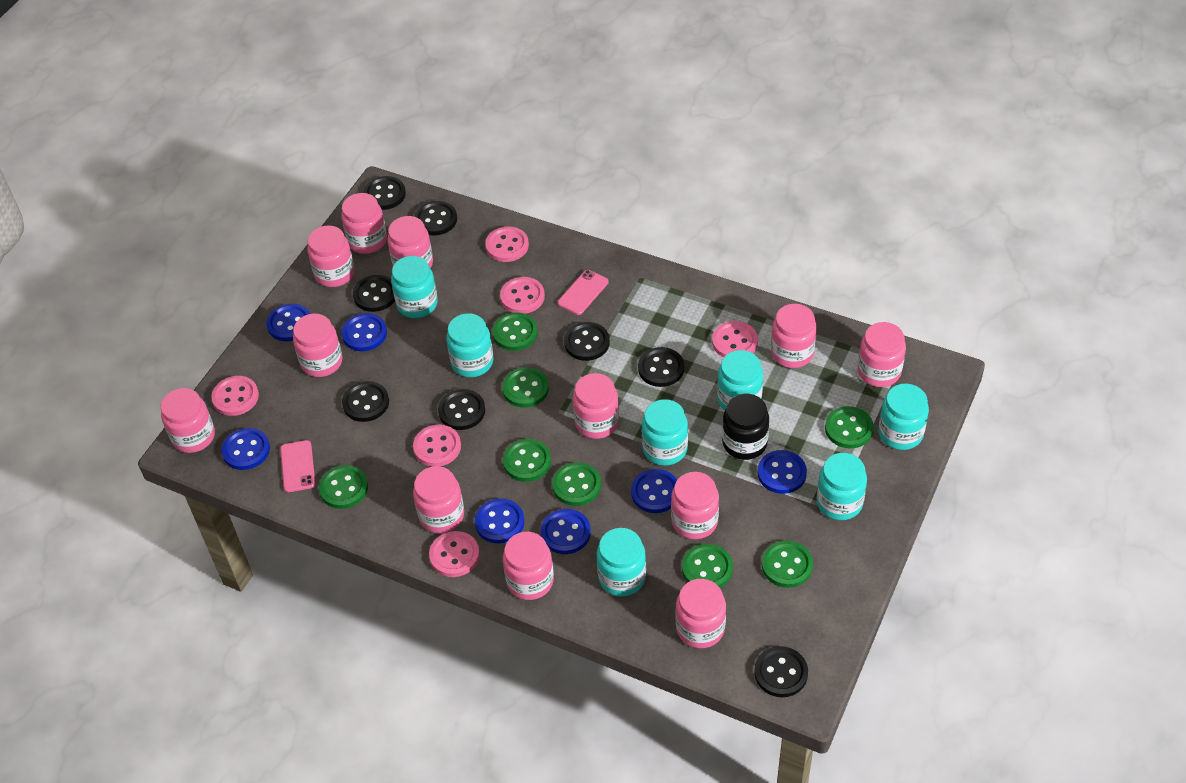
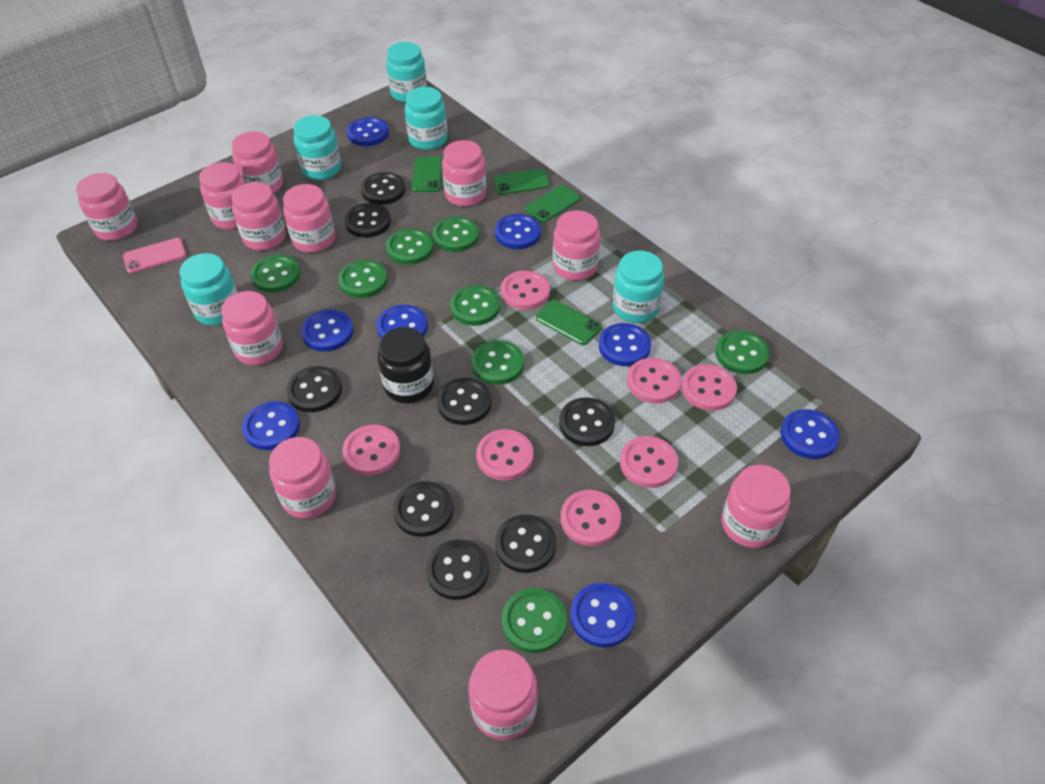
blue button: 7 -> 8
green phone: 0 -> 4
pink button: 6 -> 7
pink jar: 12 -> 11
pink phone: 2 -> 1
turquoise jar: 7 -> 5

